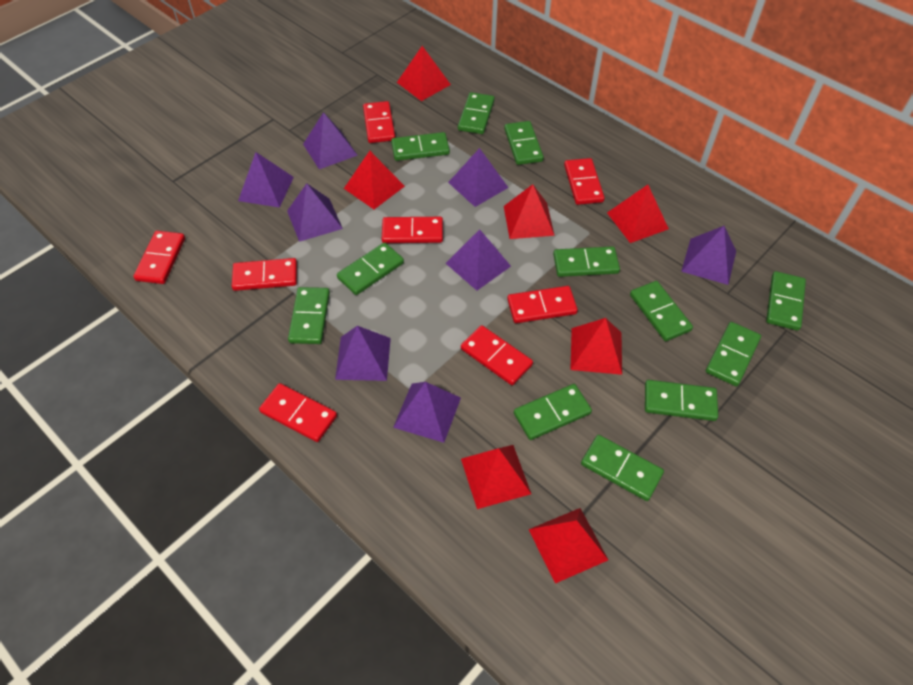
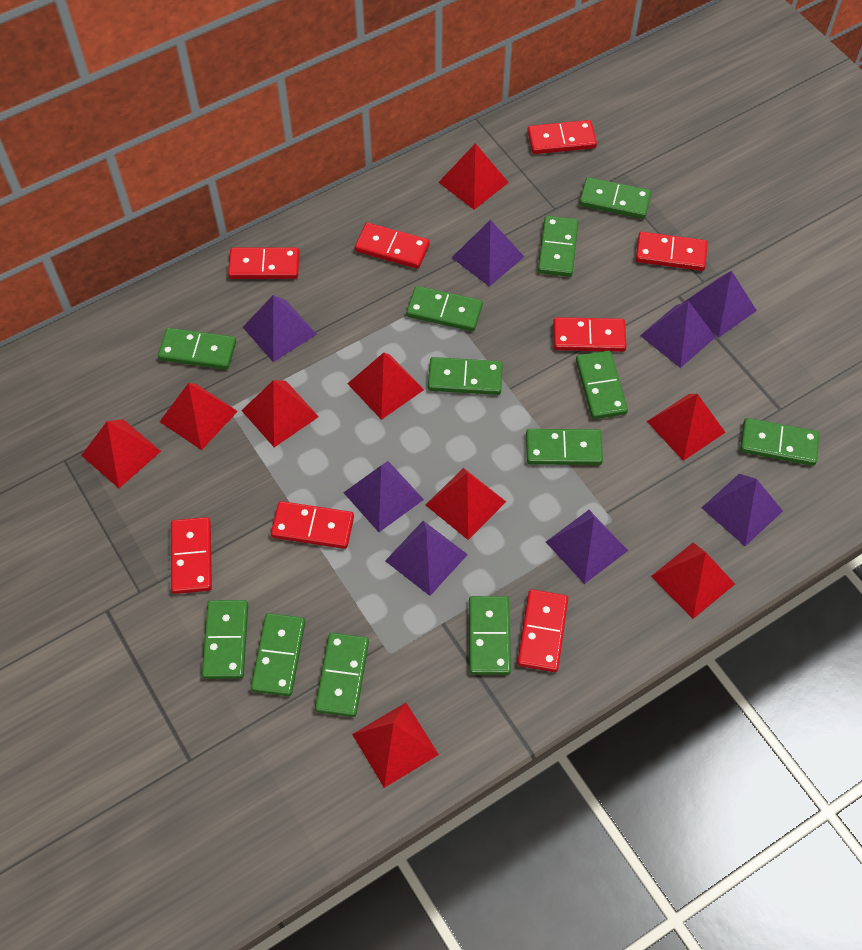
red pyramid: 7 -> 9

